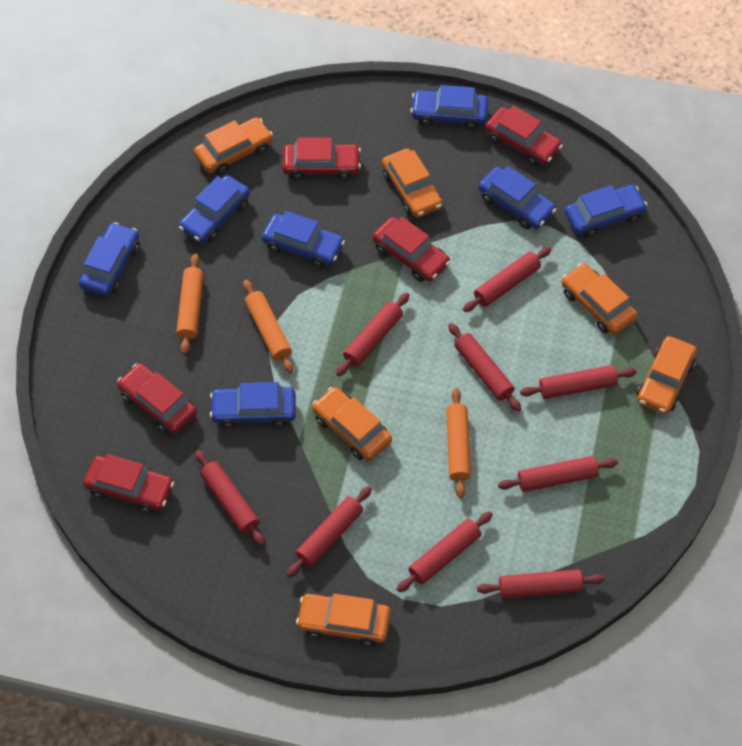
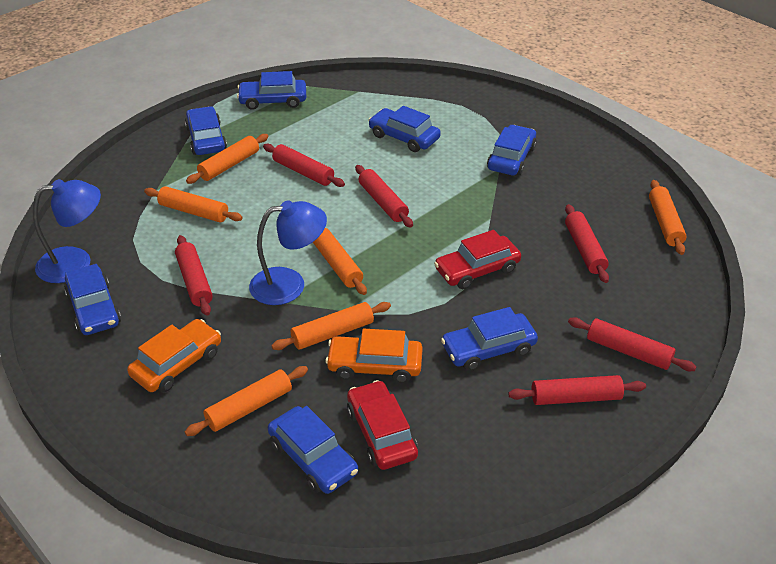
blue lamp: 0 -> 2
orange car: 6 -> 2
orange rolling pin: 3 -> 6
red car: 5 -> 2
red rolling pin: 9 -> 6

